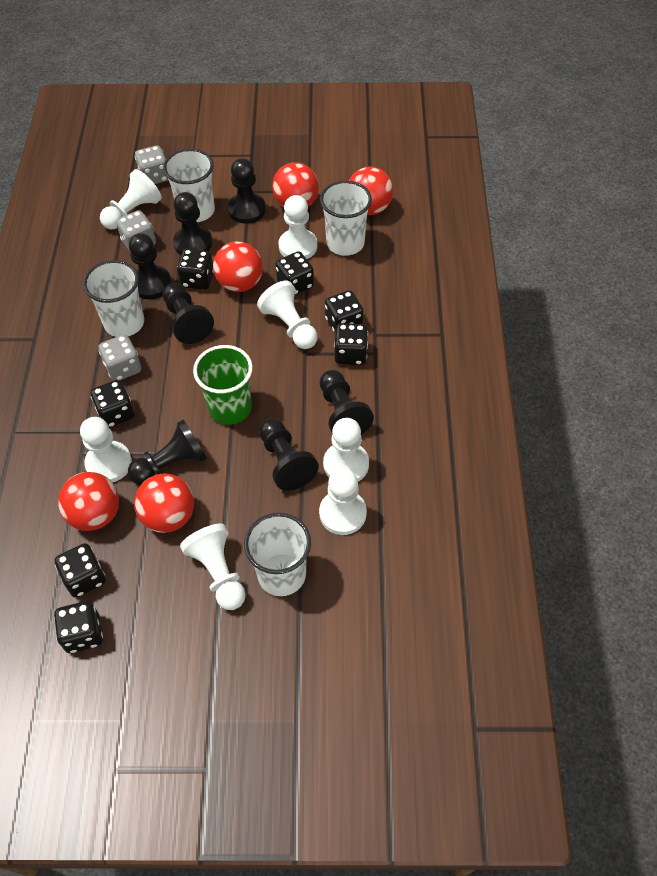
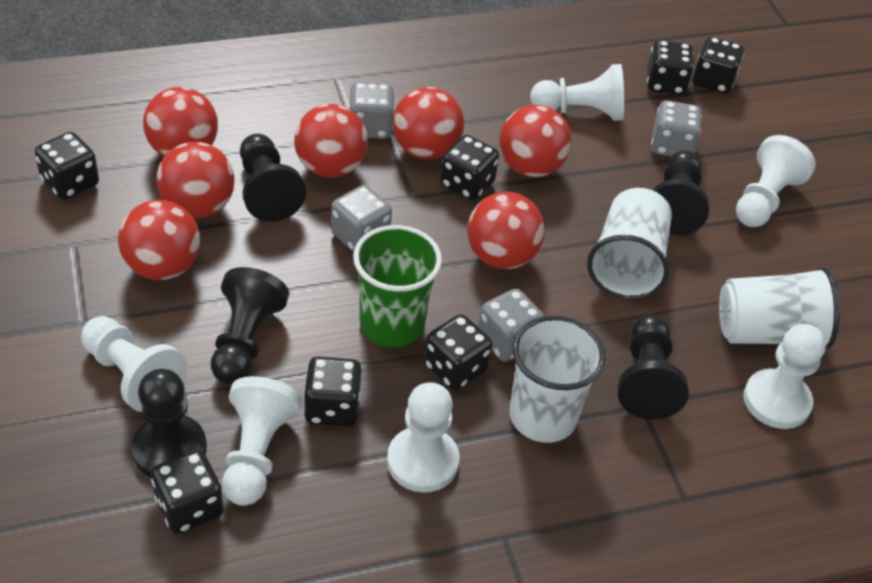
black pawn: 7 -> 5
grey dice: 3 -> 4
red ball: 5 -> 7
white cup: 4 -> 3
white pawn: 7 -> 6

